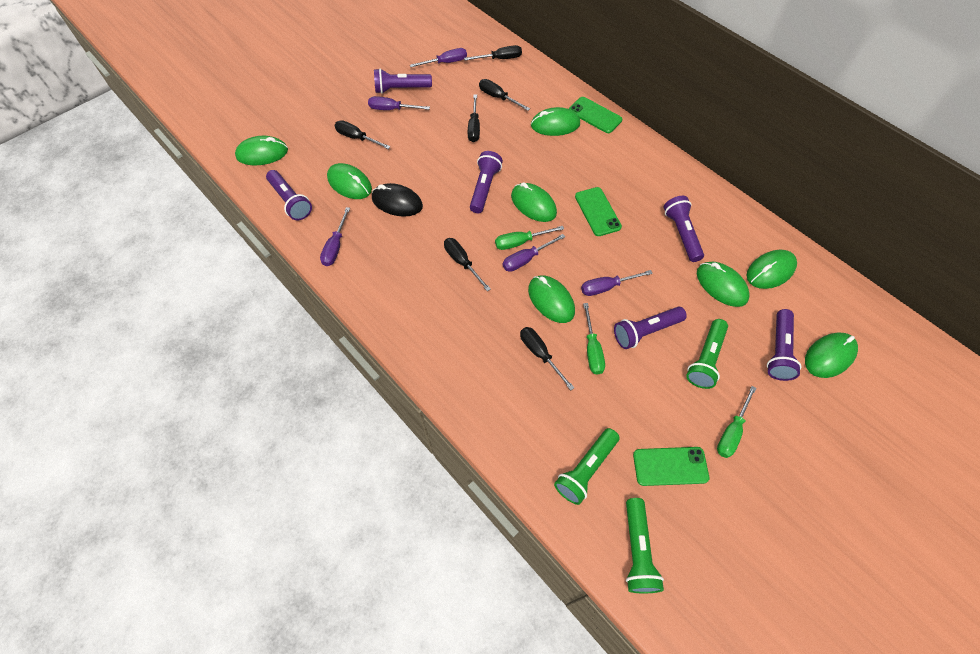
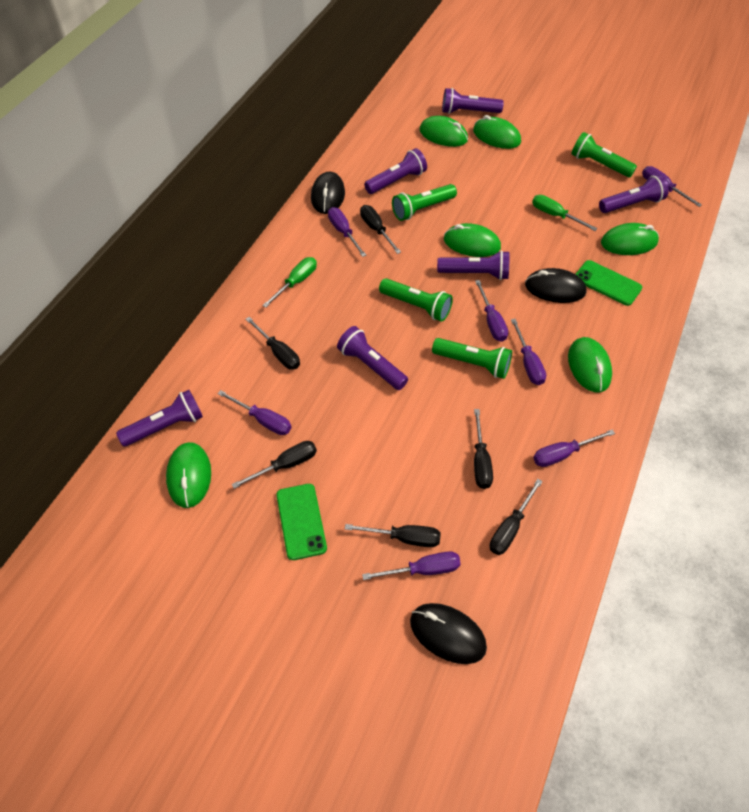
black mouse: 1 -> 3
green flashlight: 3 -> 4
green mouse: 8 -> 6
green phone: 3 -> 2
green screwdriver: 3 -> 2
purple screwdriver: 5 -> 7

